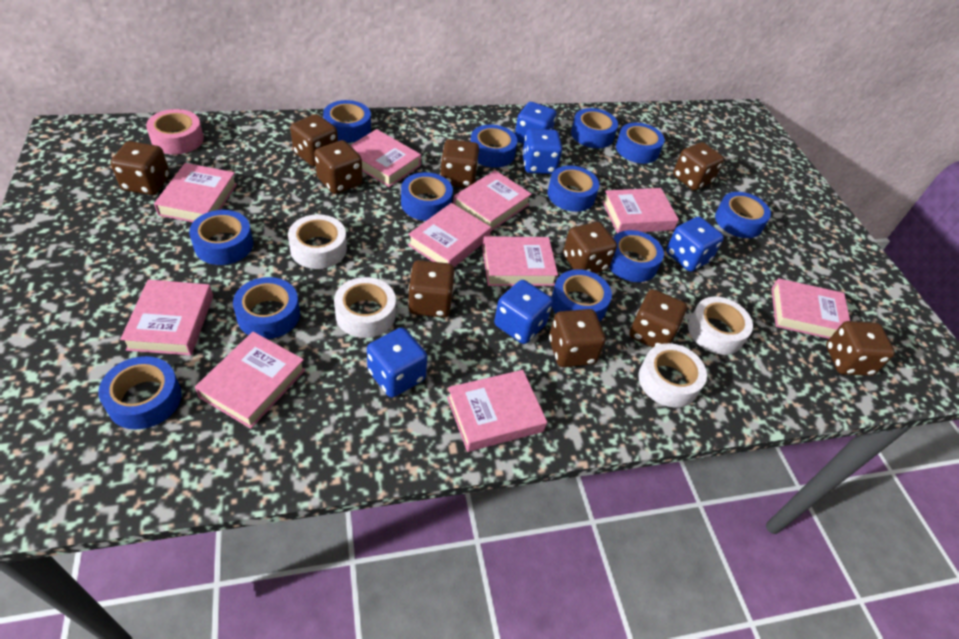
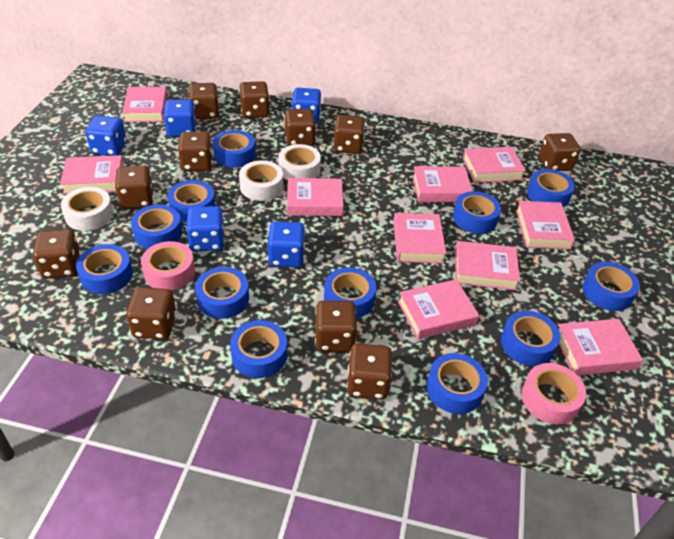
brown dice: 10 -> 11
pink tape: 1 -> 2
white tape: 4 -> 3

